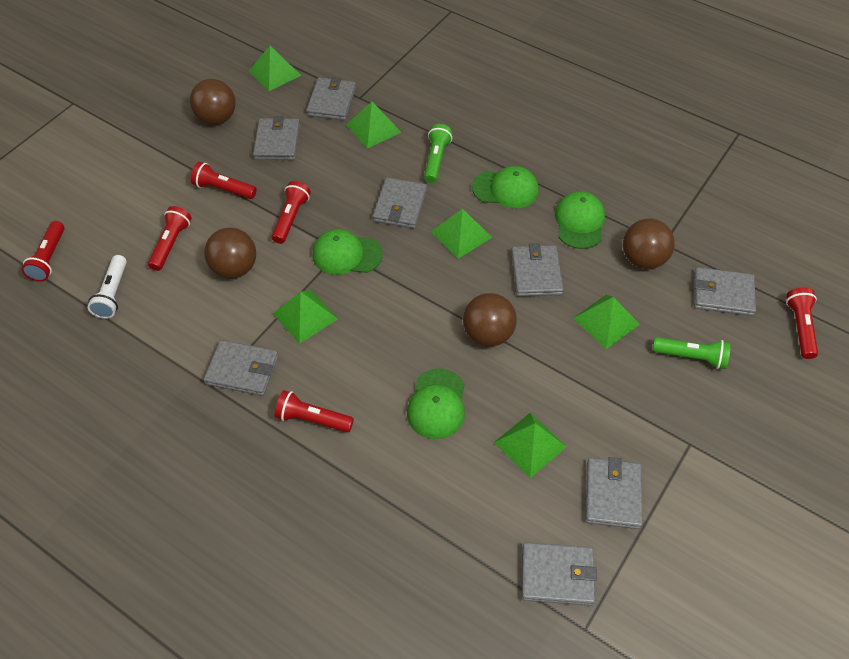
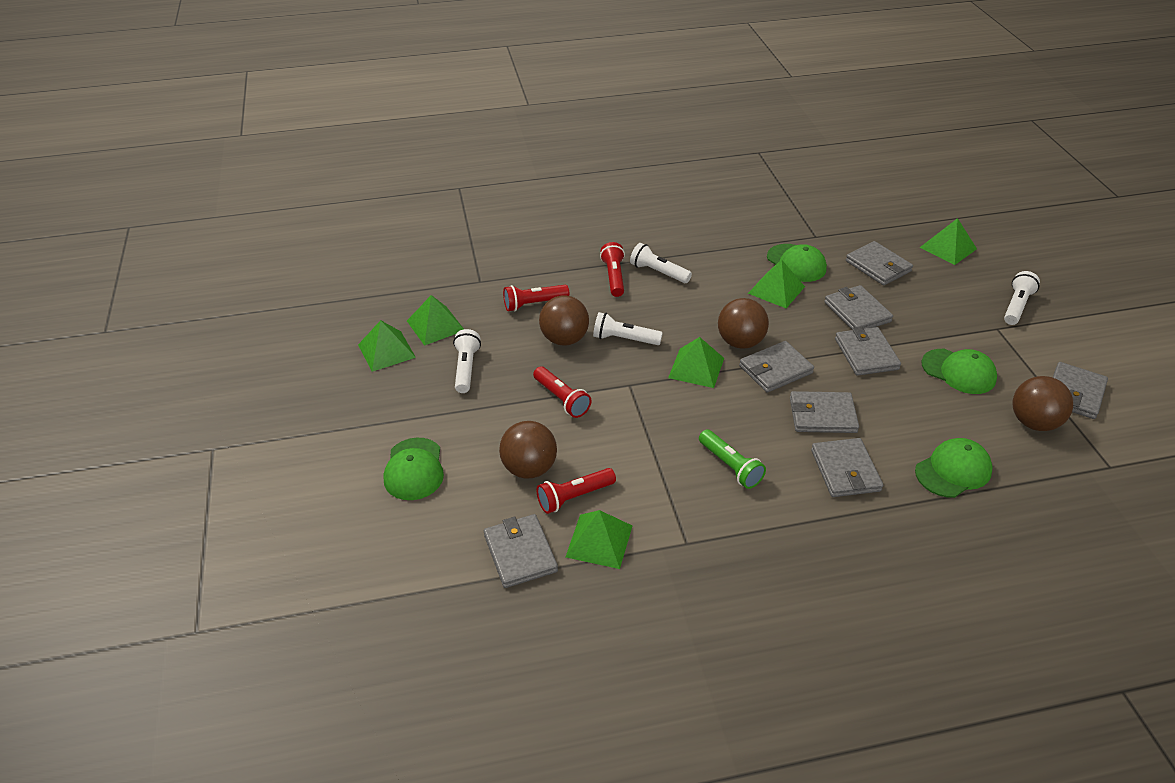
green flashlight: 2 -> 1
red flashlight: 6 -> 4
white flashlight: 1 -> 4

